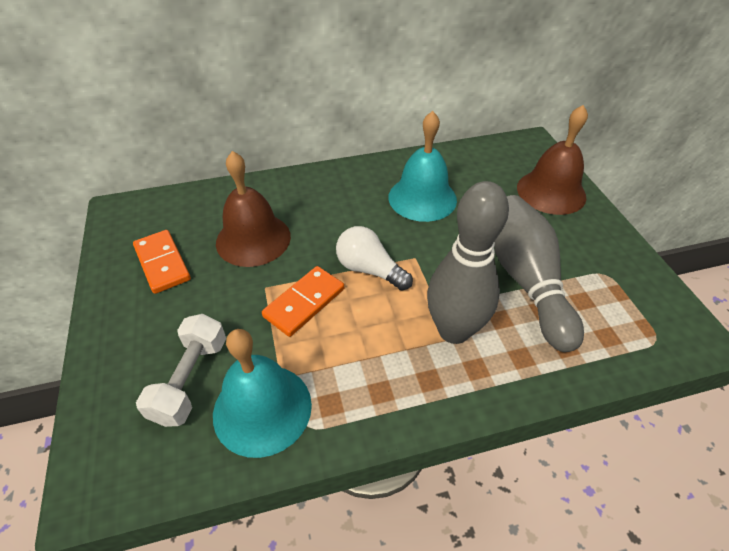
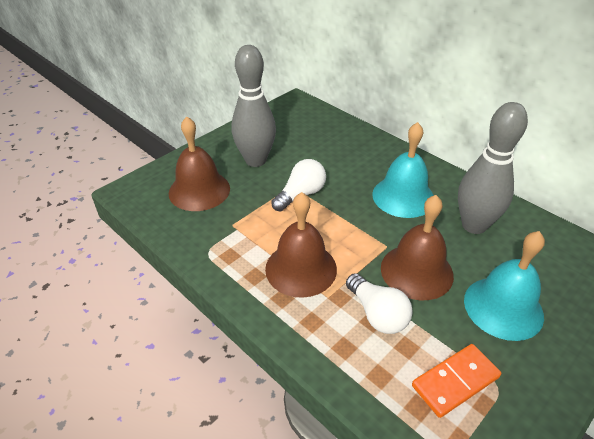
brown bell: 2 -> 3
orange domino: 2 -> 1
white dumbbell: 1 -> 0
white light bulb: 1 -> 2

